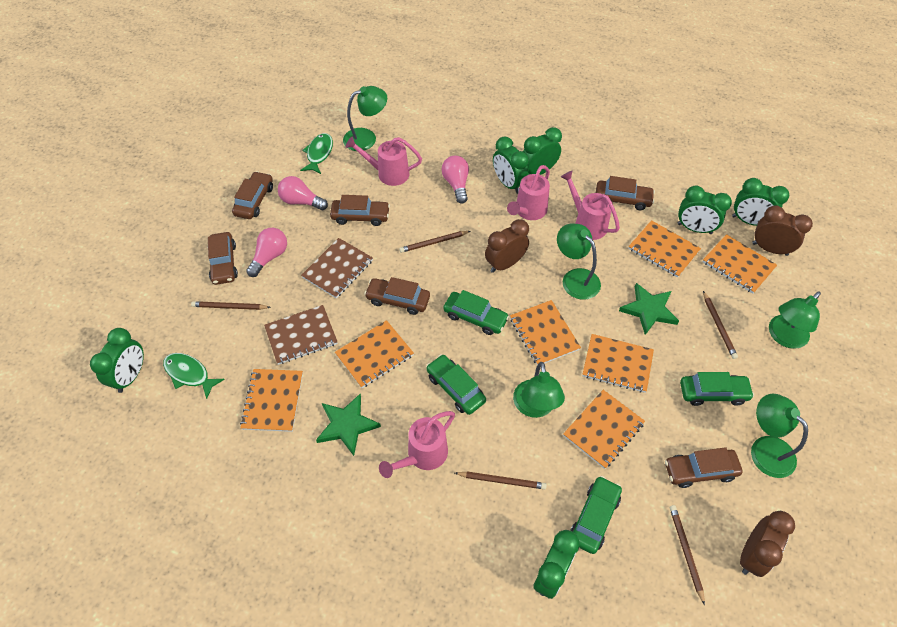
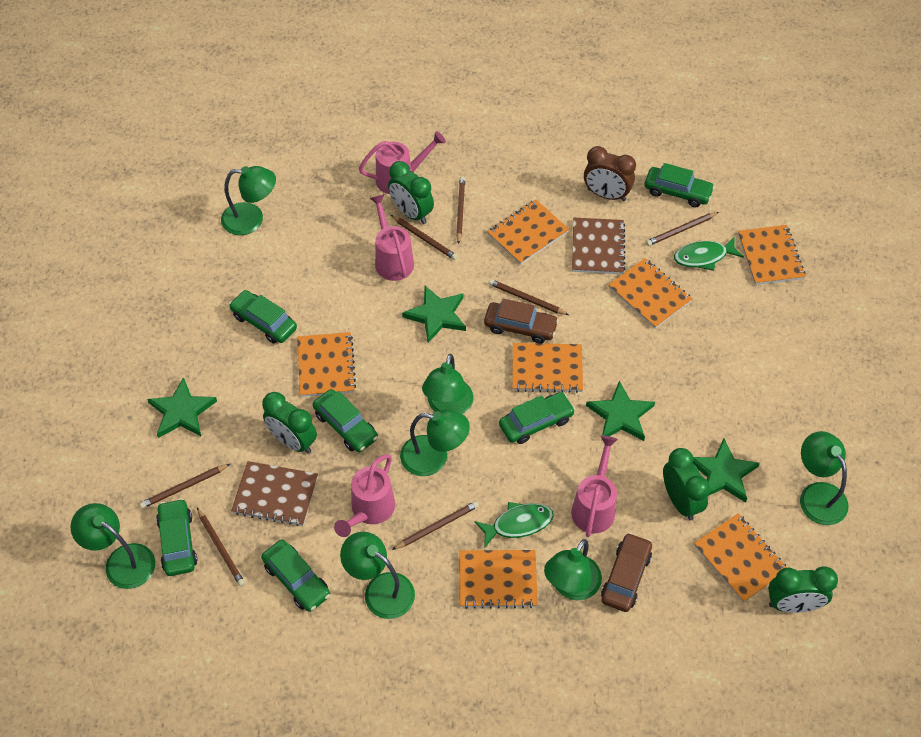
brown car: 6 -> 2
brown clock: 3 -> 1
brown pencil: 5 -> 7
green car: 4 -> 6
green clock: 6 -> 4
green lamp: 5 -> 7
green star: 2 -> 4
pink light bulb: 3 -> 0

